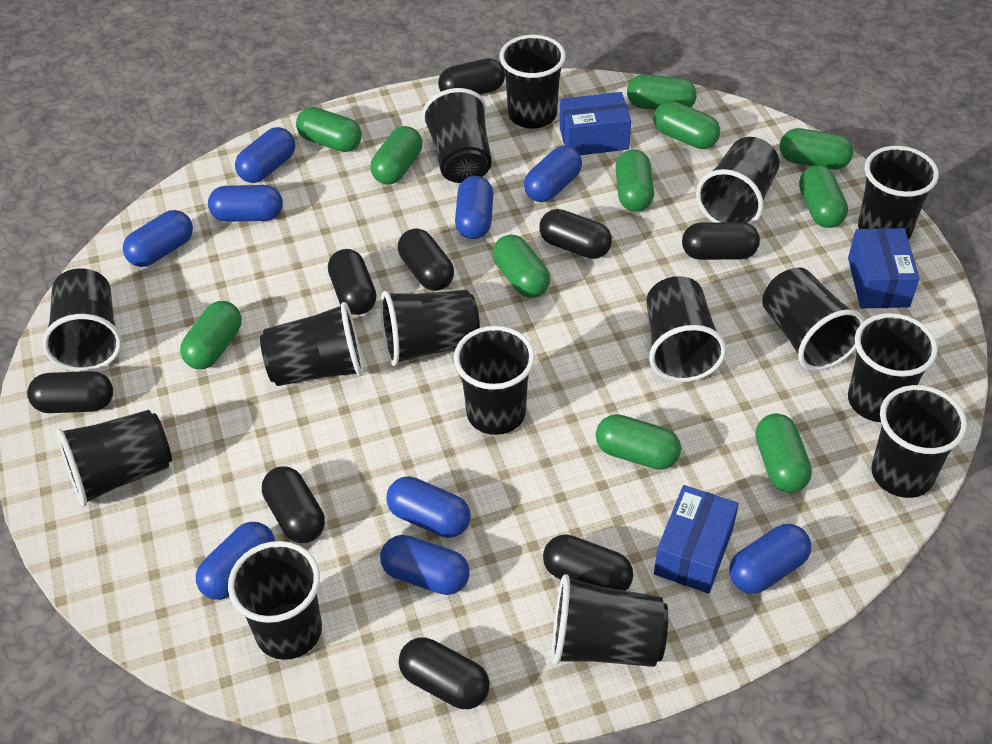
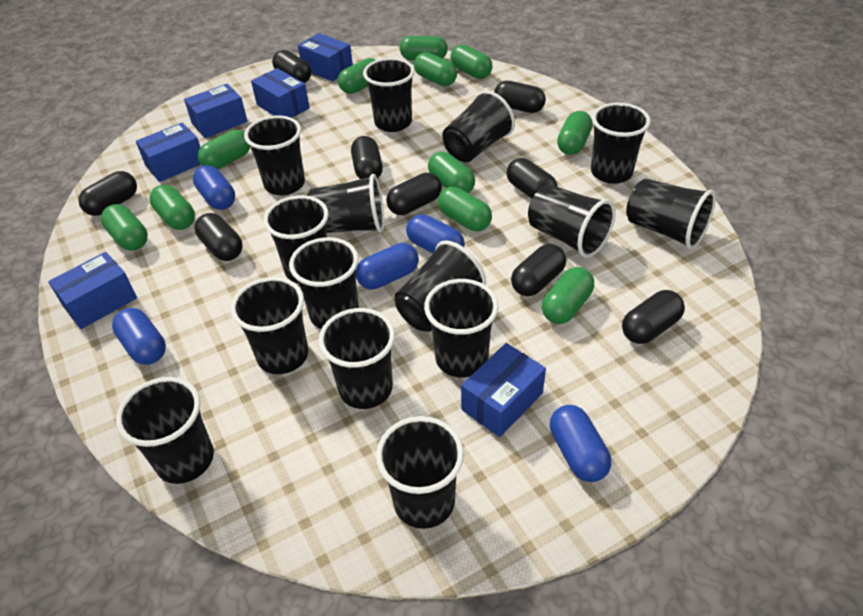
blue box: 3 -> 6
blue capsule: 9 -> 5

